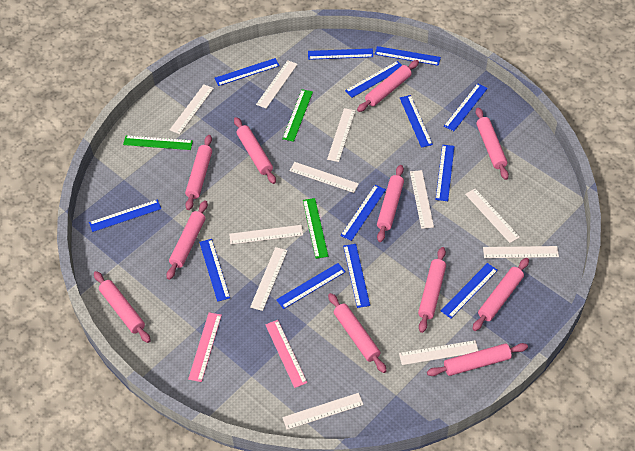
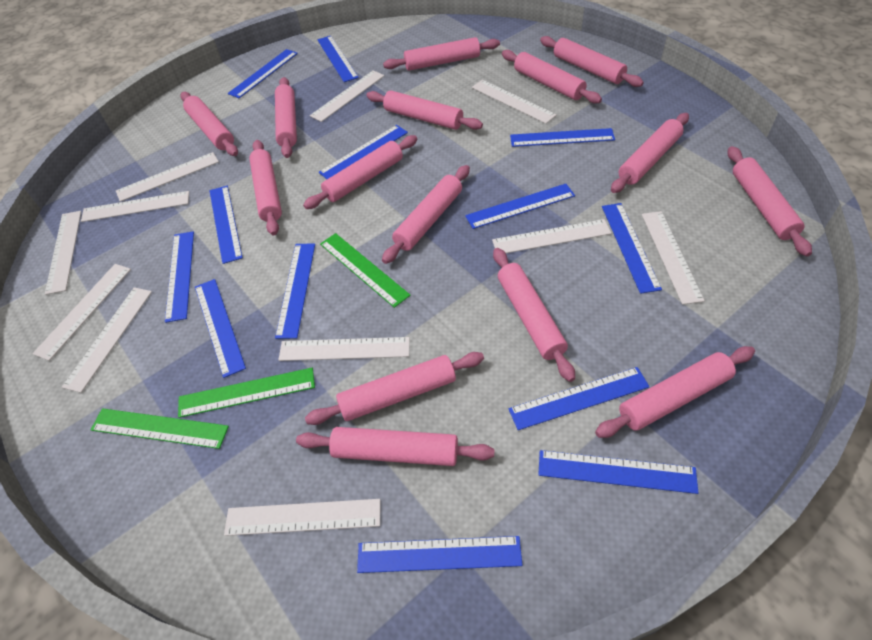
pink rolling pin: 11 -> 15
pink ruler: 2 -> 0

